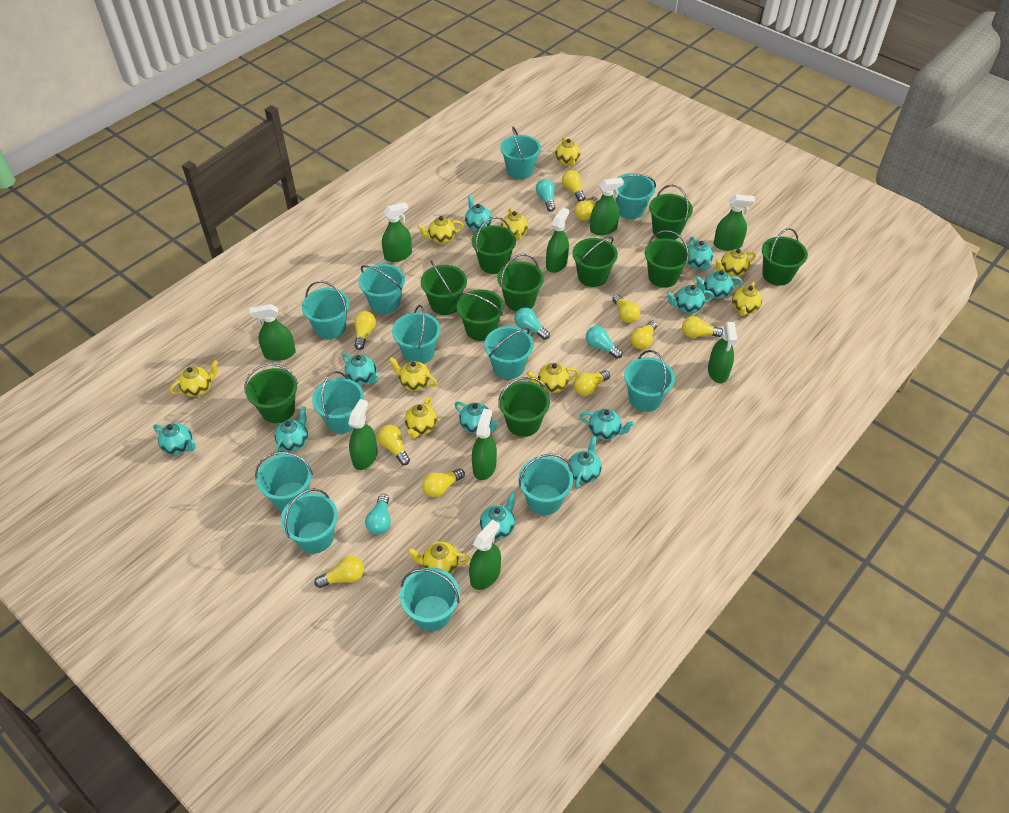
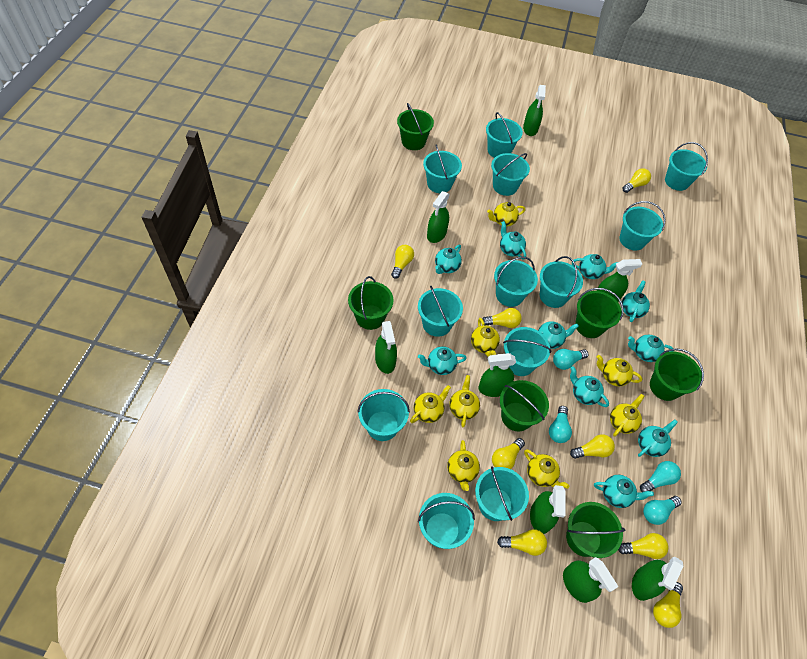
green bucket: 10 -> 6
green spray bottle: 9 -> 8
turquoise teapot: 11 -> 10
yellow light bulb: 10 -> 8
yellow teapot: 10 -> 8

